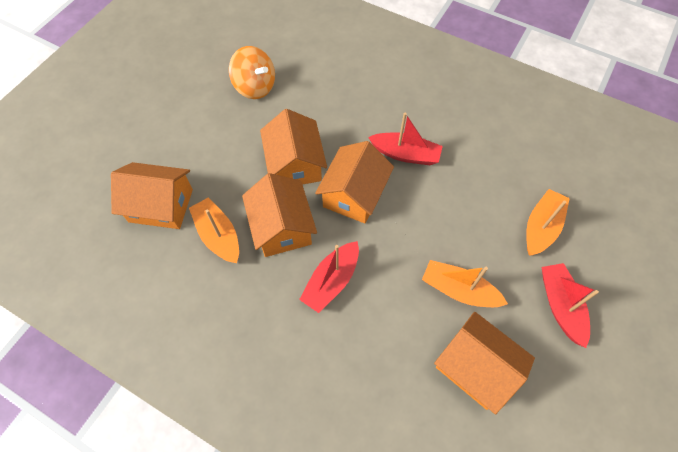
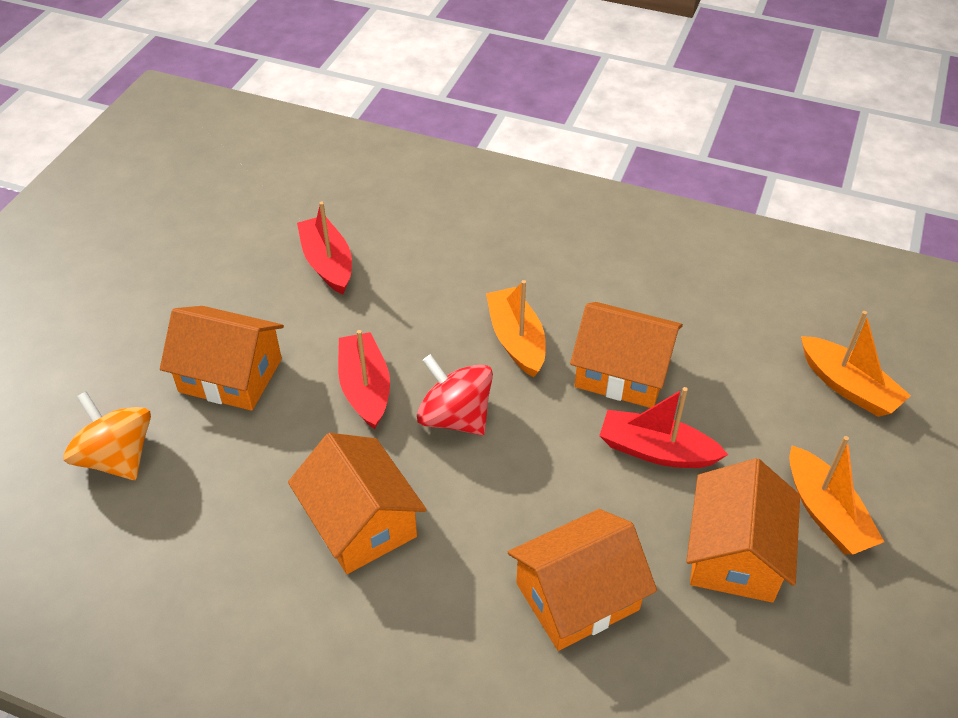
red spinning top: 0 -> 1

